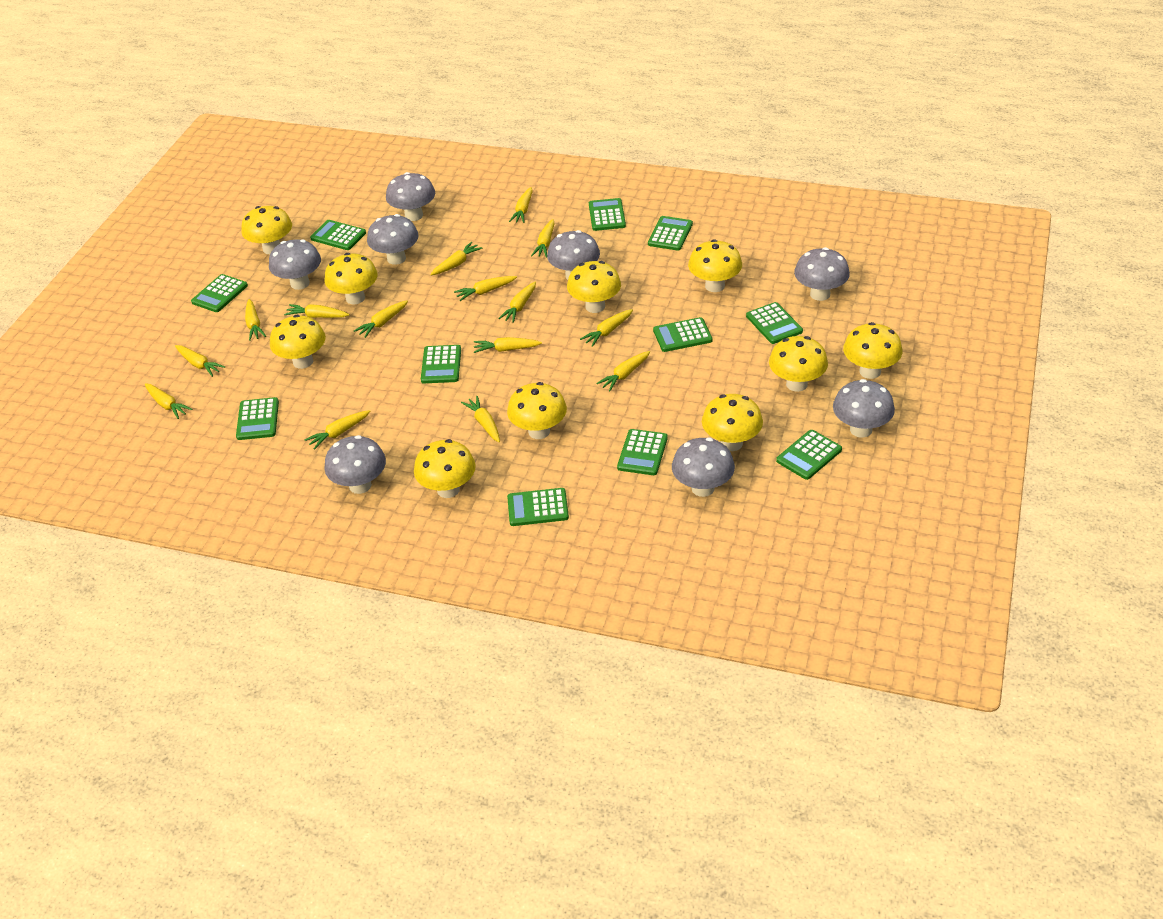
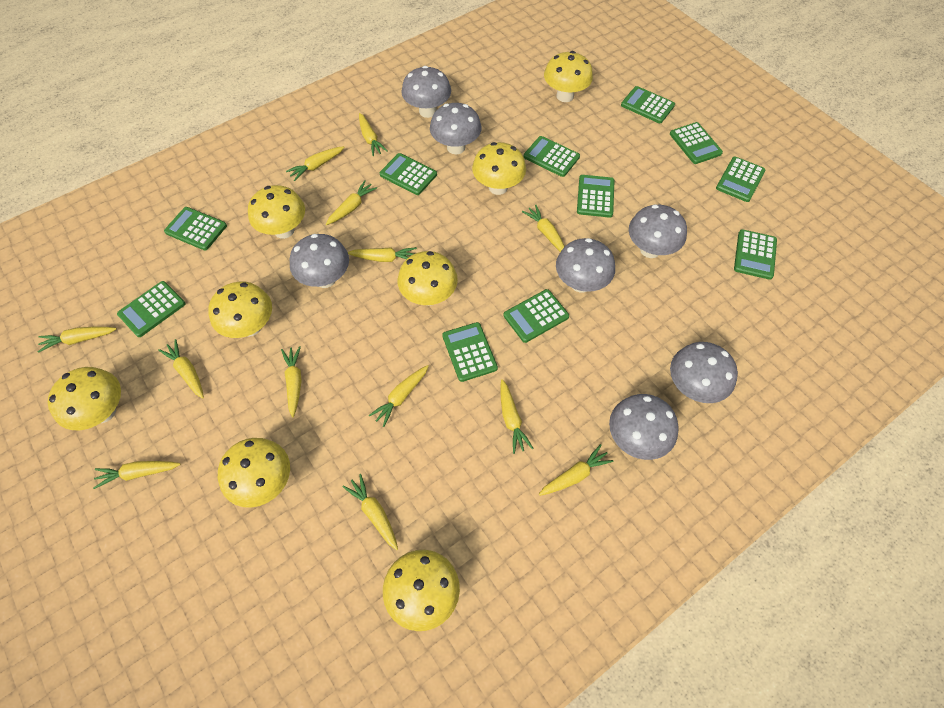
grey mushroom: 8 -> 7
yellow carrot: 15 -> 13
yellow mushroom: 10 -> 8

